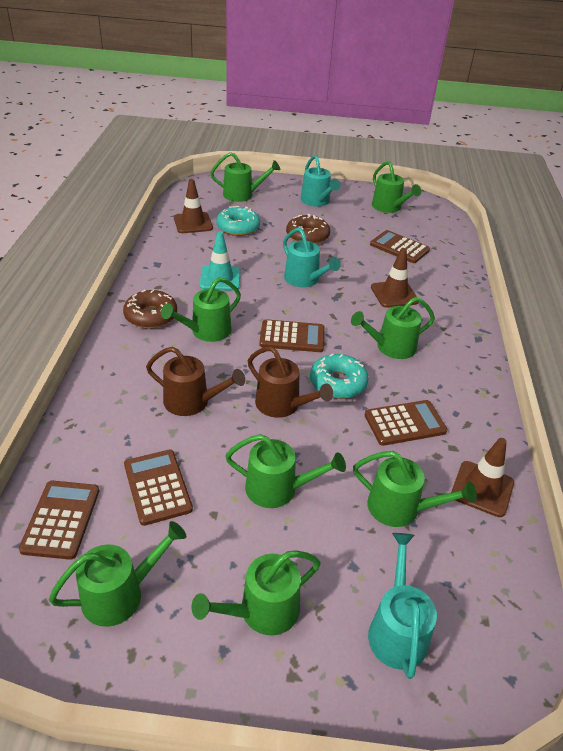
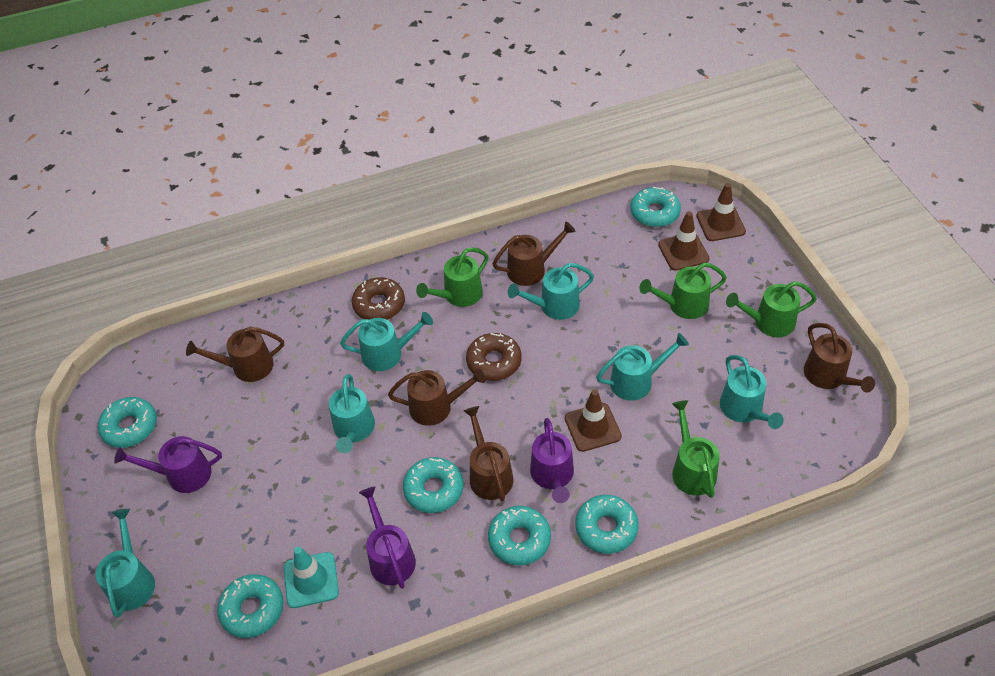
brown calculator: 5 -> 0
brown watering can: 2 -> 5
green watering can: 8 -> 4
purple watering can: 0 -> 3
turquoise donut: 2 -> 6
turquoise watering can: 3 -> 6

